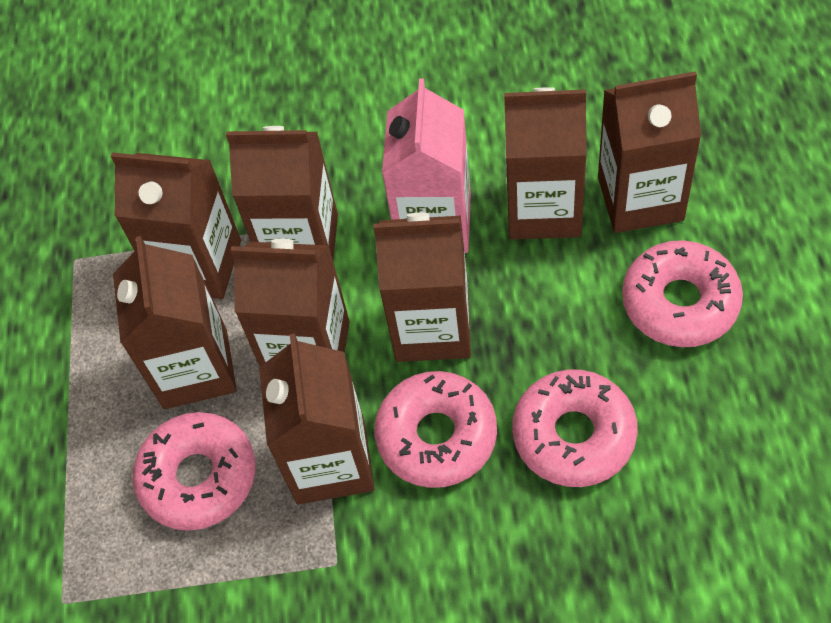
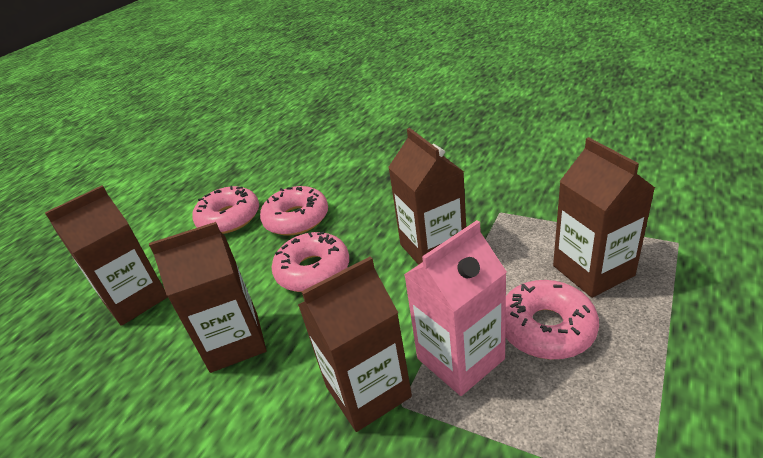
brown carton: 8 -> 5

